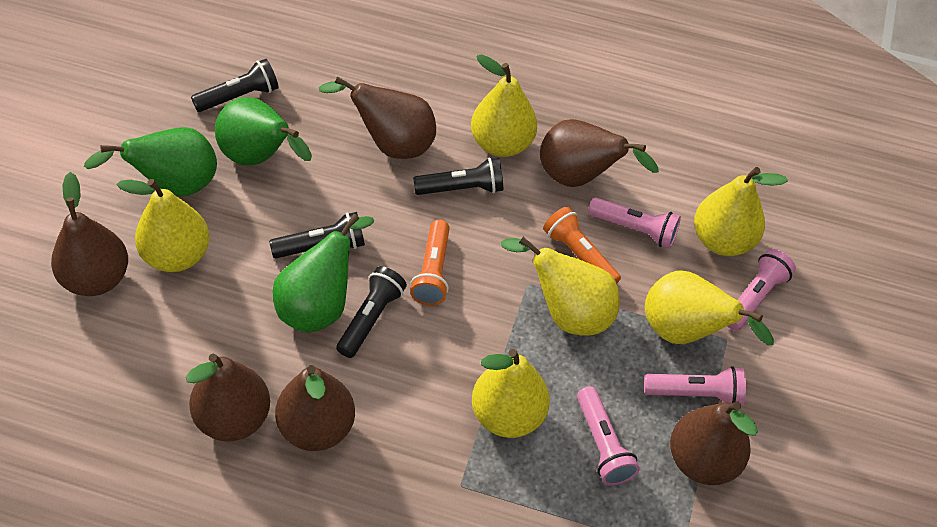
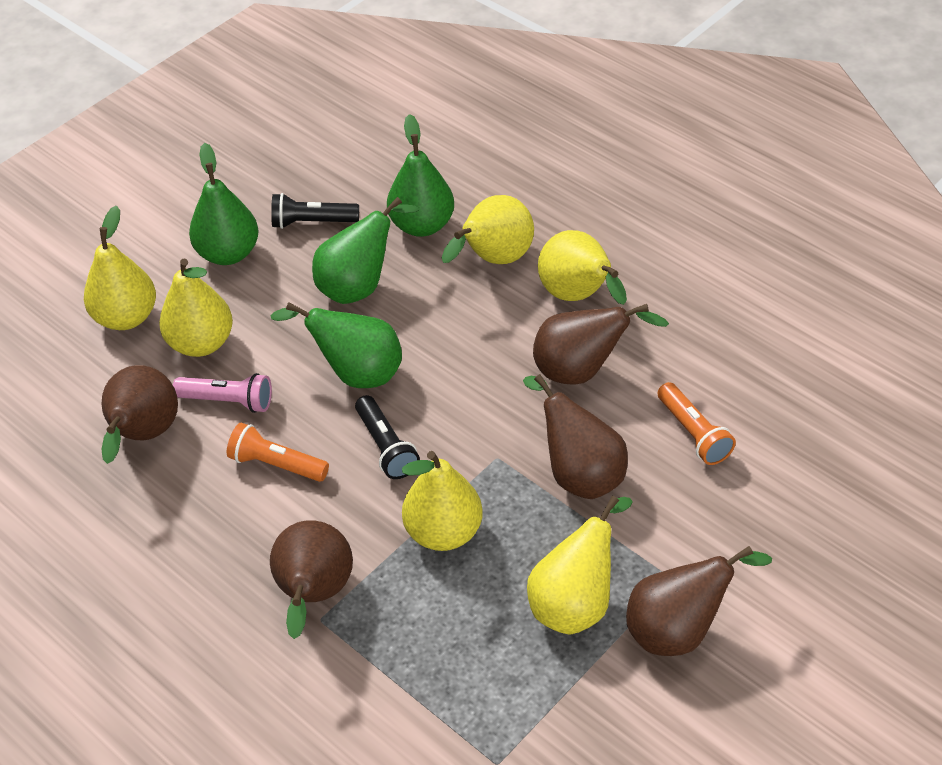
black flashlight: 4 -> 2
brown pear: 6 -> 5
green pear: 3 -> 4
pink flashlight: 4 -> 1

